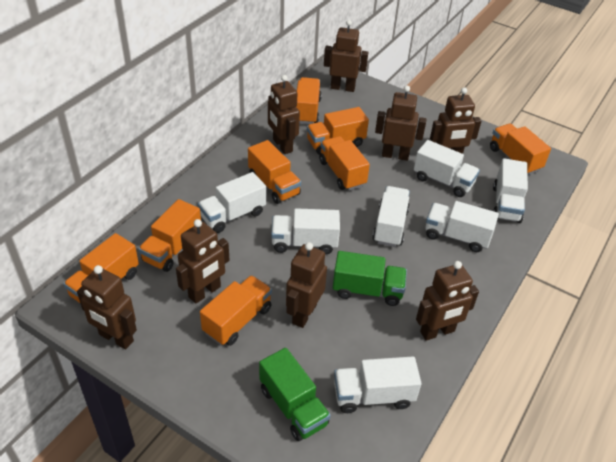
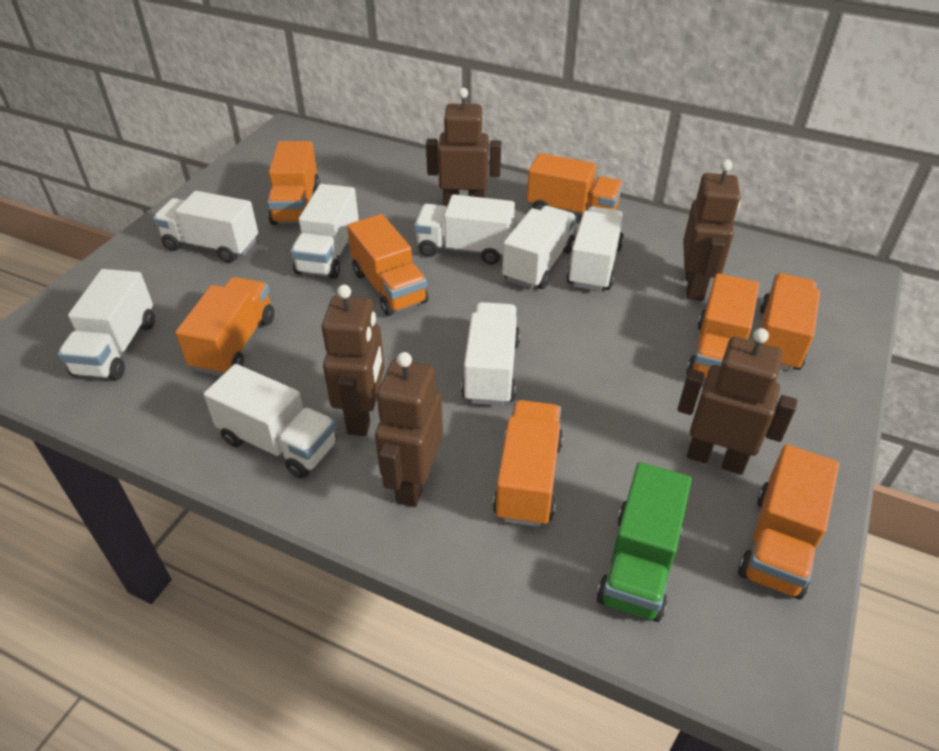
brown robot: 8 -> 5
green truck: 2 -> 1
white truck: 7 -> 8

